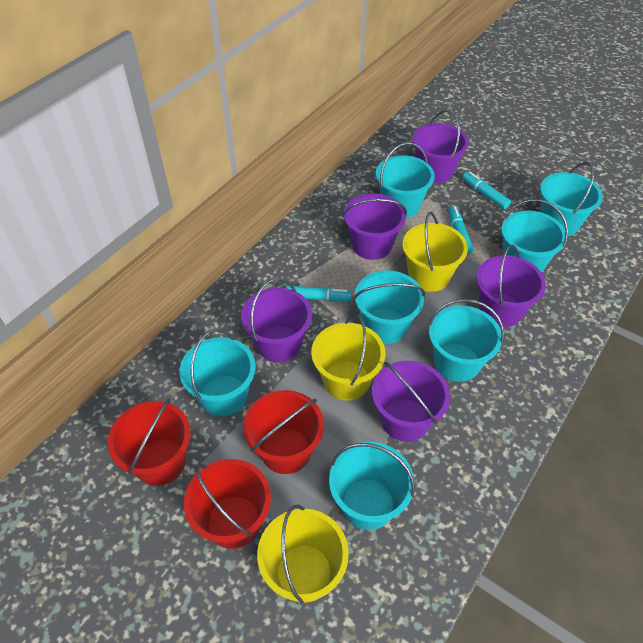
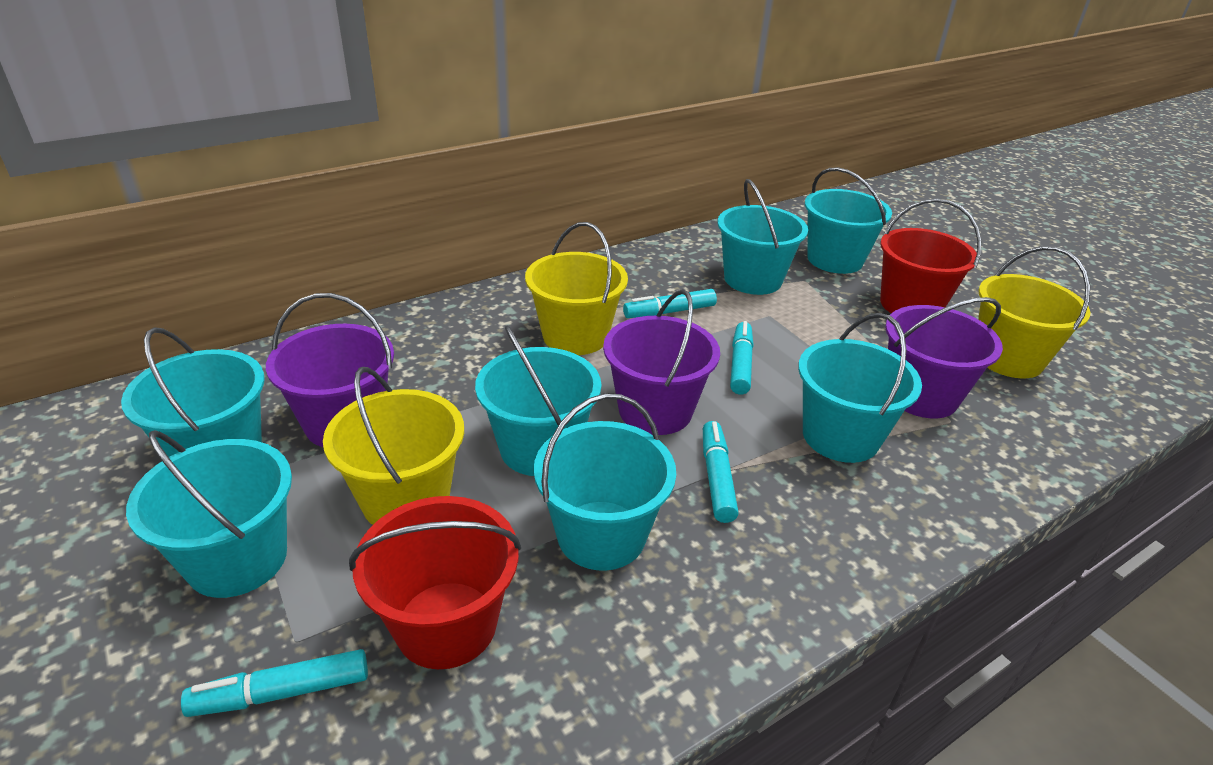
purple bucket: 5 -> 3
red bucket: 3 -> 2
turquoise marker: 3 -> 4

